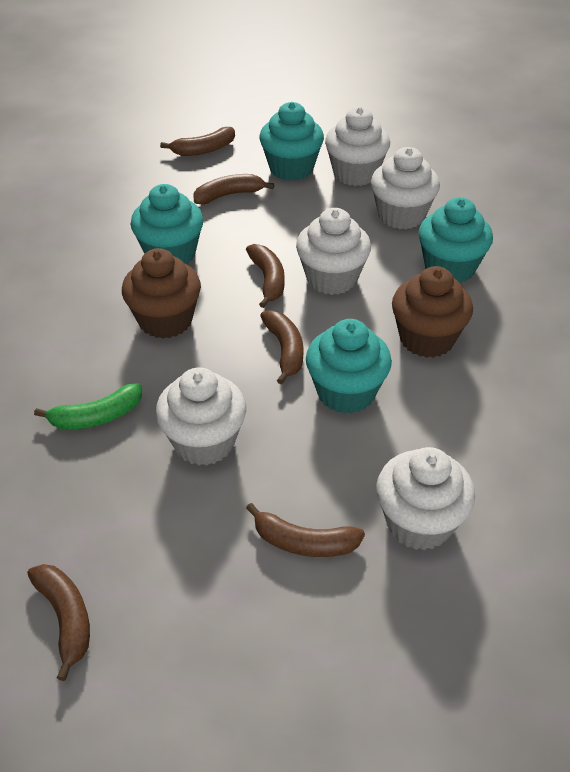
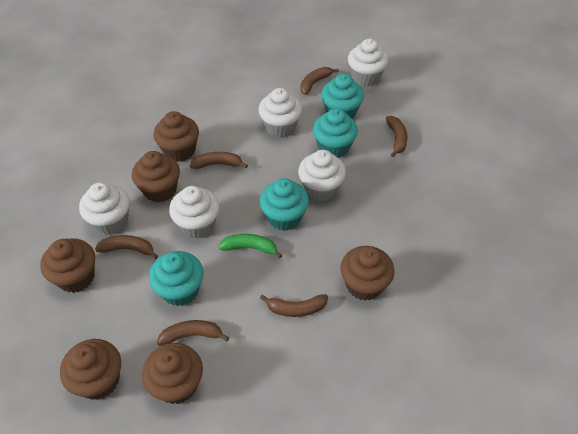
brown cupcake: 2 -> 6

